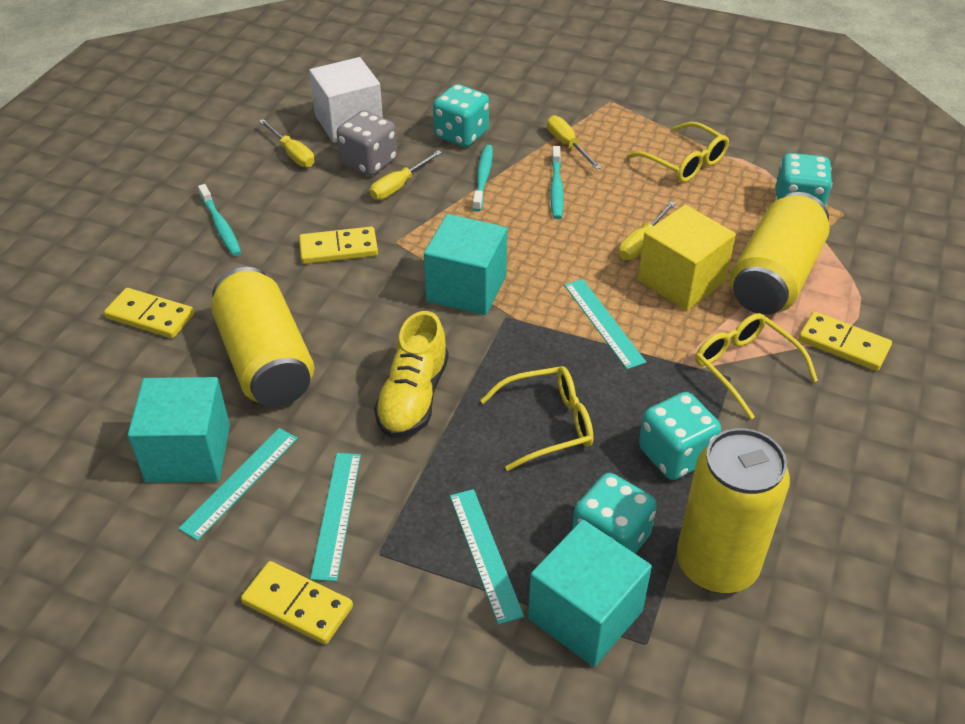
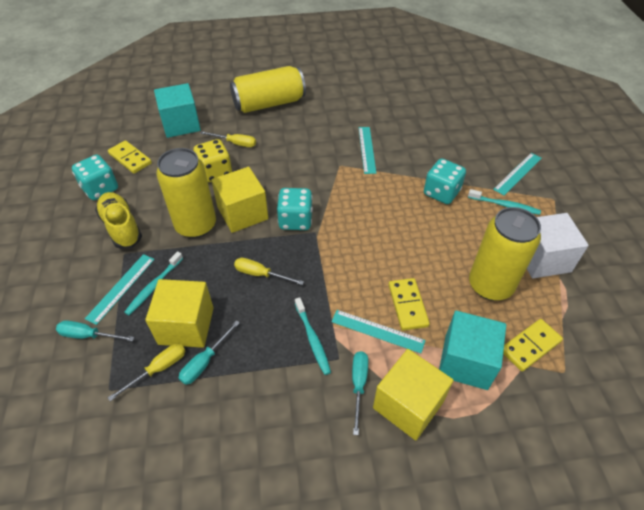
grey dice: 1 -> 0
turquoise cube: 3 -> 2
turquoise dice: 4 -> 3
turquoise screwdriver: 0 -> 3
yellow cube: 1 -> 3
yellow dice: 0 -> 1
yellow domino: 4 -> 3
yellow glasses: 3 -> 0
yellow screwdriver: 4 -> 3

